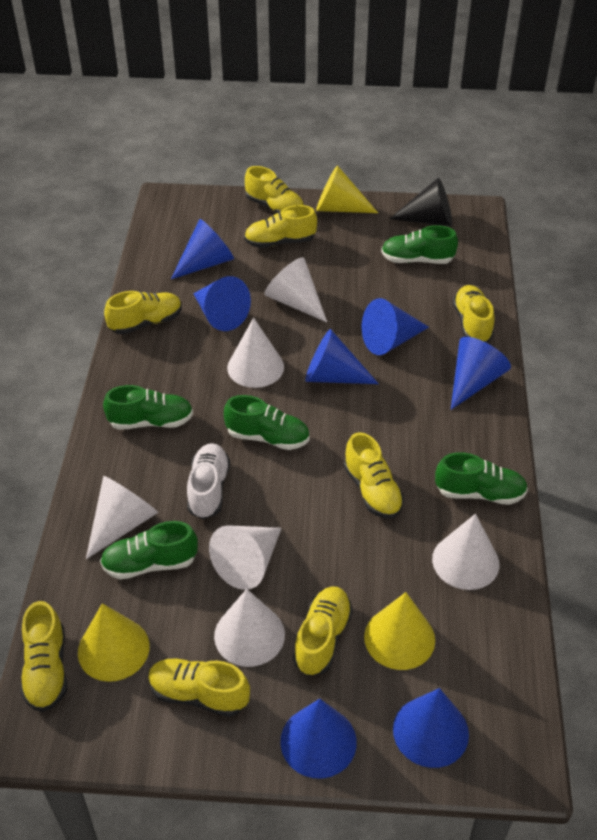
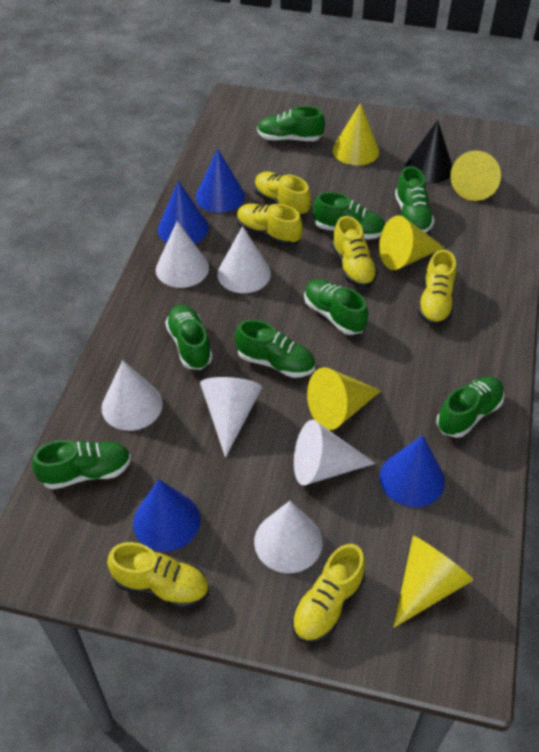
blue cone: 7 -> 4
green shoe: 5 -> 8
white shoe: 1 -> 0
yellow cone: 3 -> 5
yellow shoe: 8 -> 6

